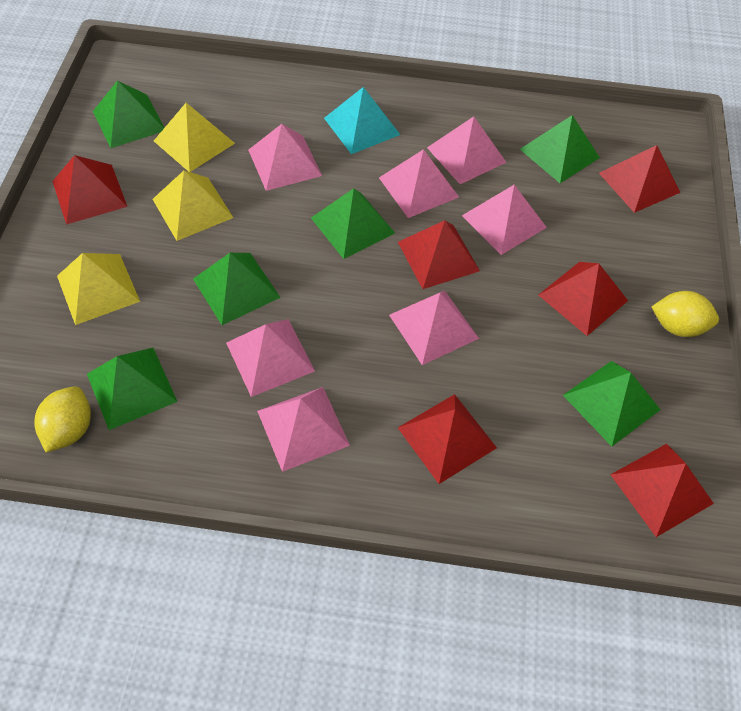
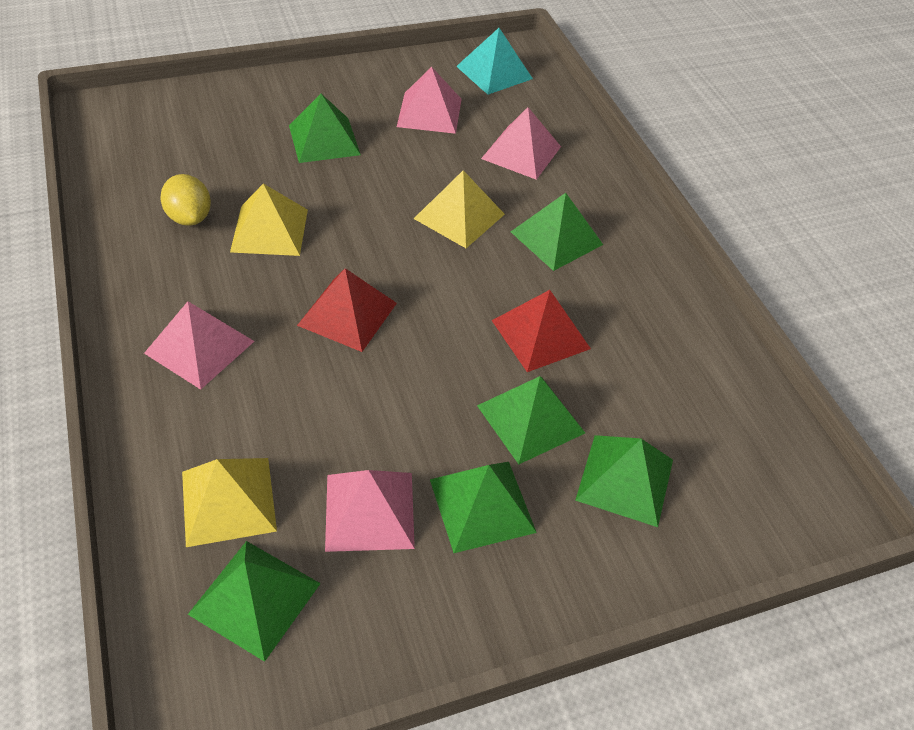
pink pyramid: 7 -> 4
red pyramid: 6 -> 2
yellow lemon: 2 -> 1

